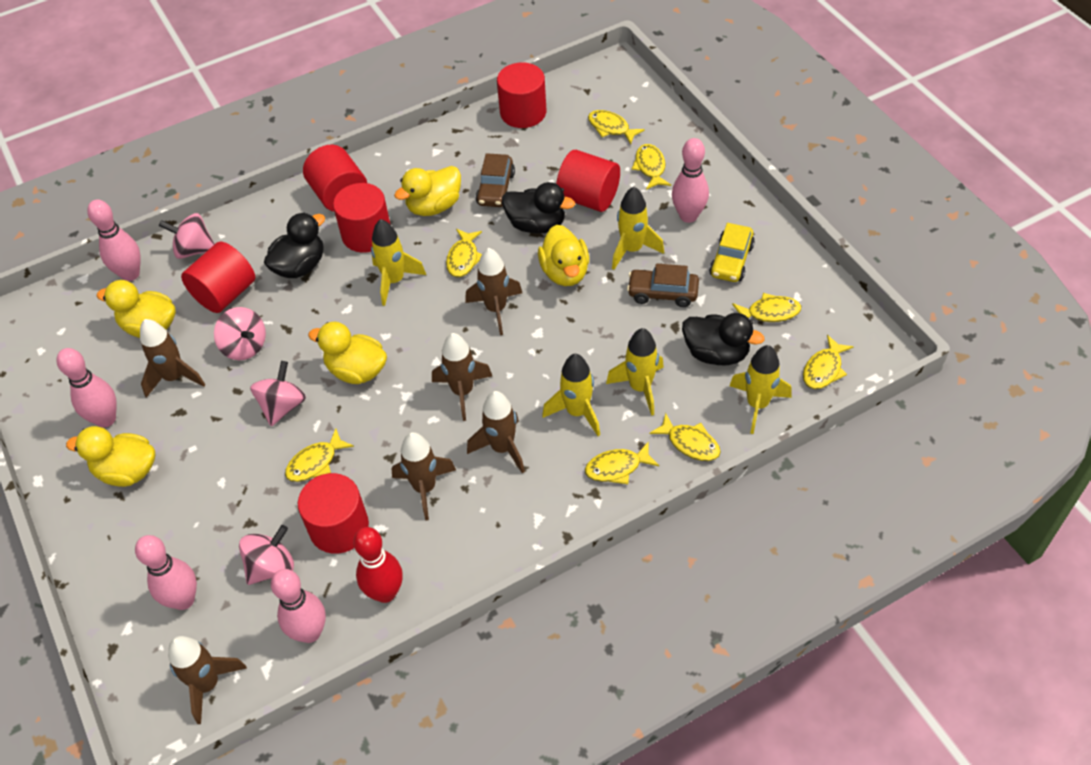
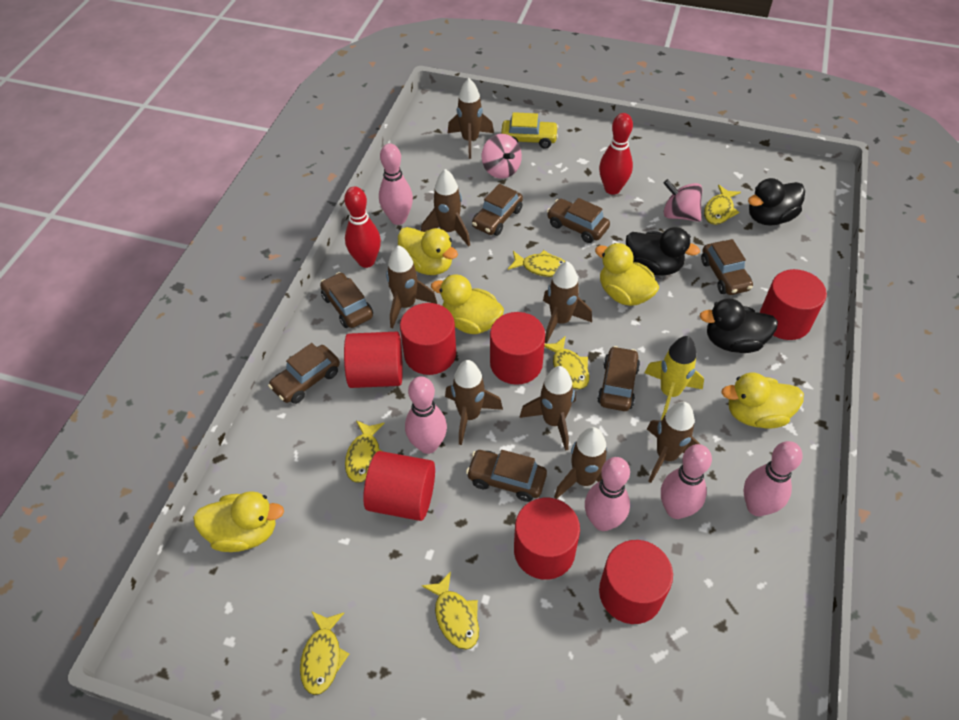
brown car: 2 -> 7
brown rocket: 6 -> 8
pink spinning top: 4 -> 2
red bowling pin: 1 -> 2
red cylinder: 6 -> 7
yellow fish: 8 -> 6
yellow rocket: 5 -> 1

